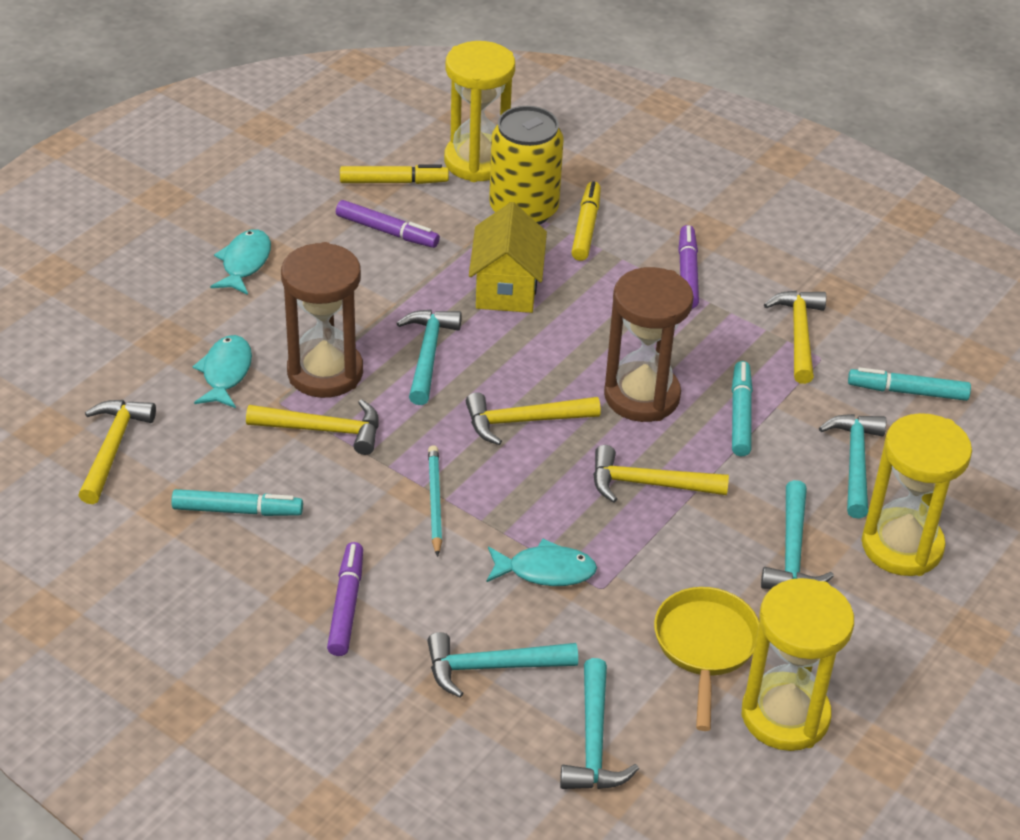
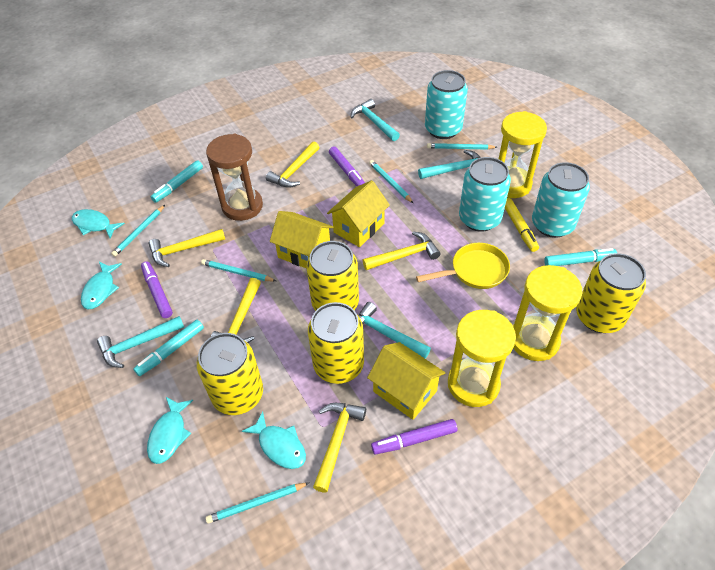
brown hourglass: 2 -> 1
turquoise can: 0 -> 3
turquoise fish: 3 -> 4
turquoise hammer: 5 -> 4
turquoise pencil: 1 -> 5
yellow can: 1 -> 4
yellow house: 1 -> 3
yellow marker: 2 -> 1

